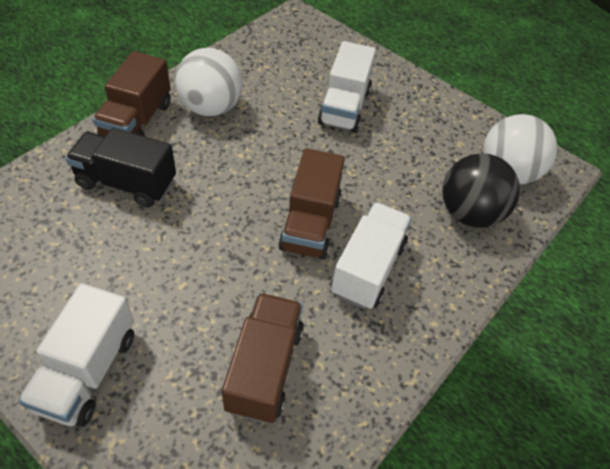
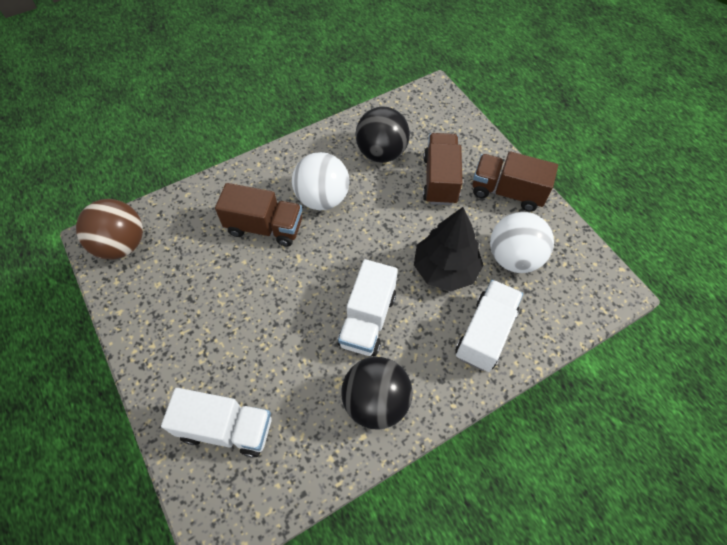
black ball: 1 -> 2
black tree: 0 -> 1
black truck: 1 -> 0
brown ball: 0 -> 1

